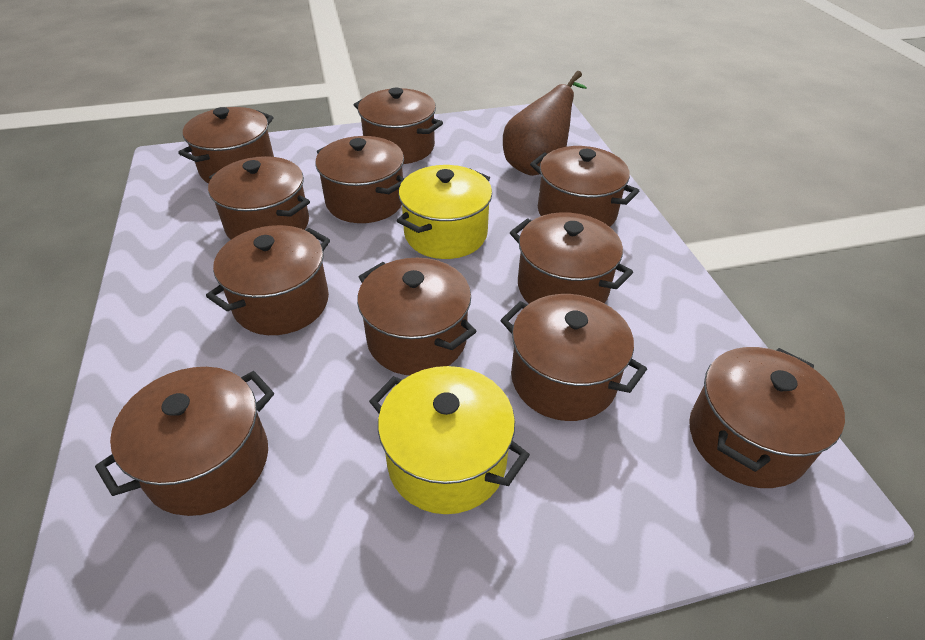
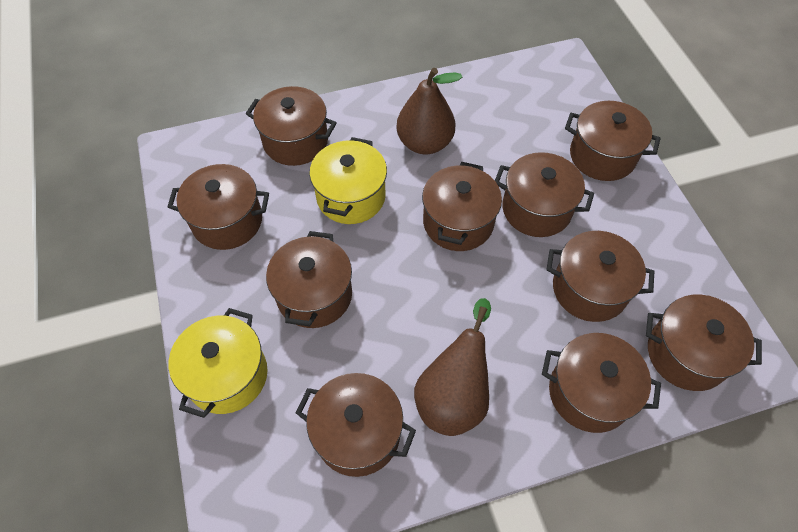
brown pear: 1 -> 2
brown pot: 11 -> 10

